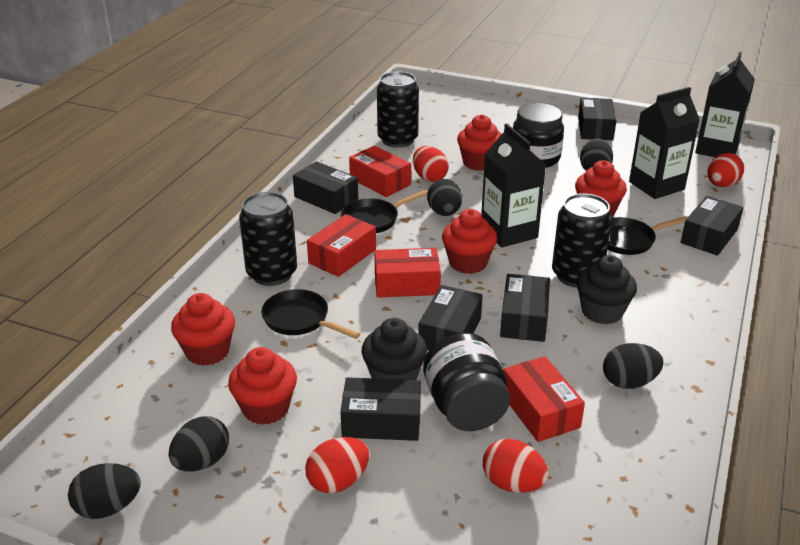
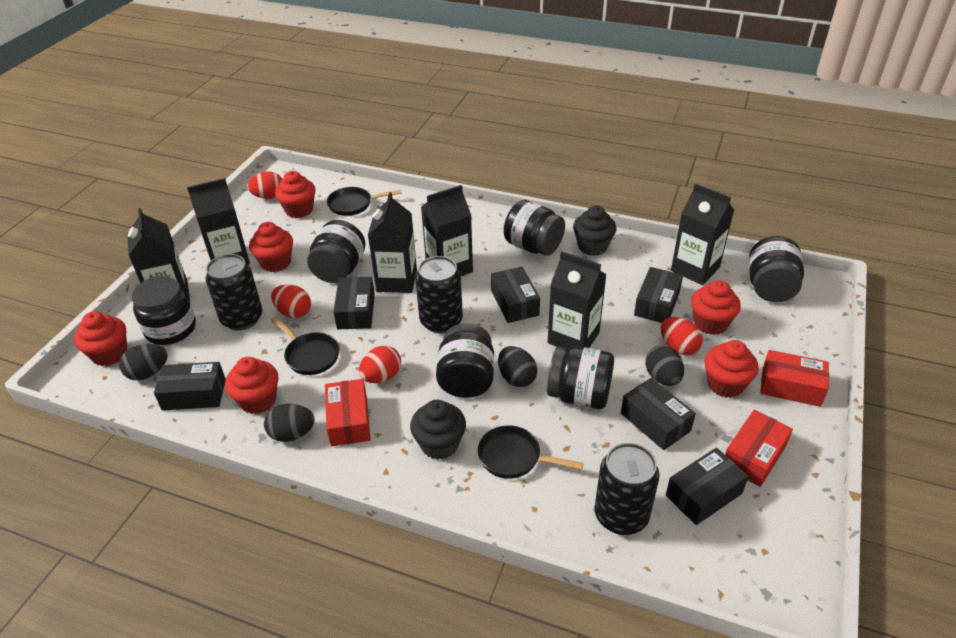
black carton: 3 -> 6
black egg: 5 -> 4
black jar: 2 -> 6
red box: 4 -> 3
red cupcake: 5 -> 6

